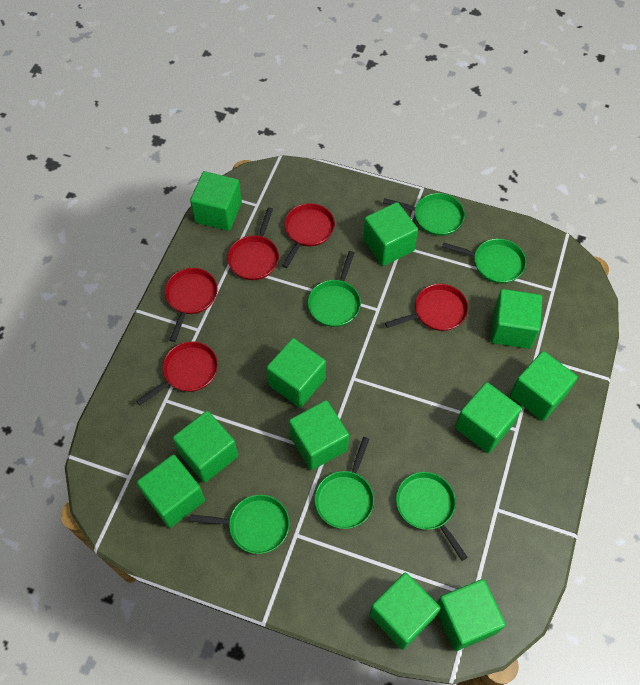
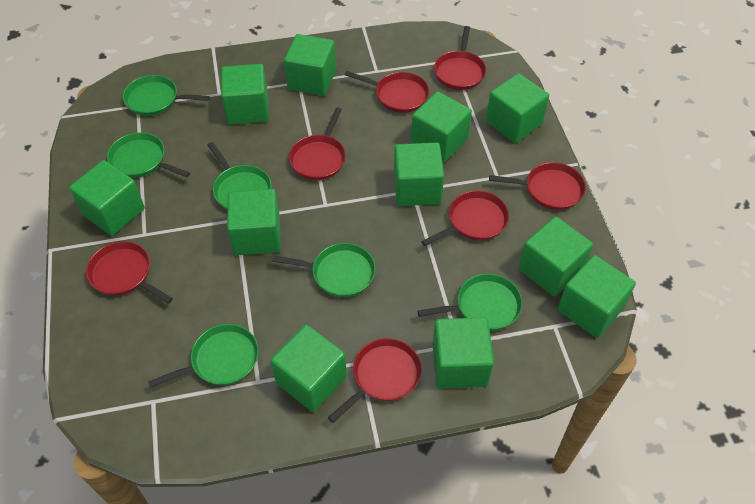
red pan: 5 -> 7

